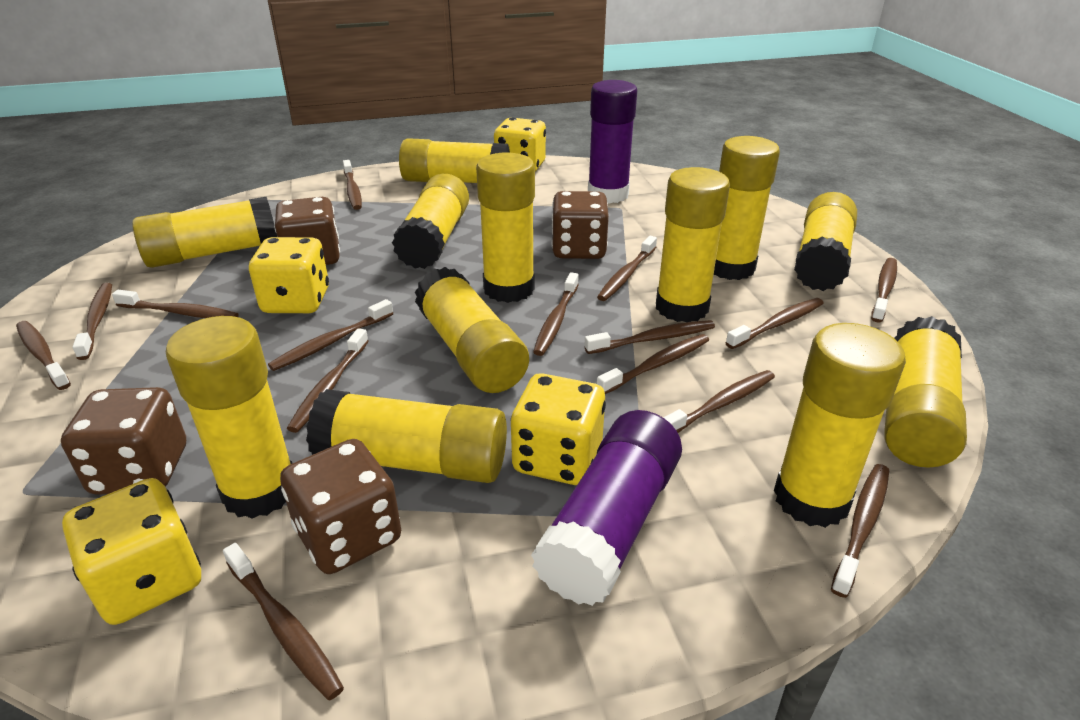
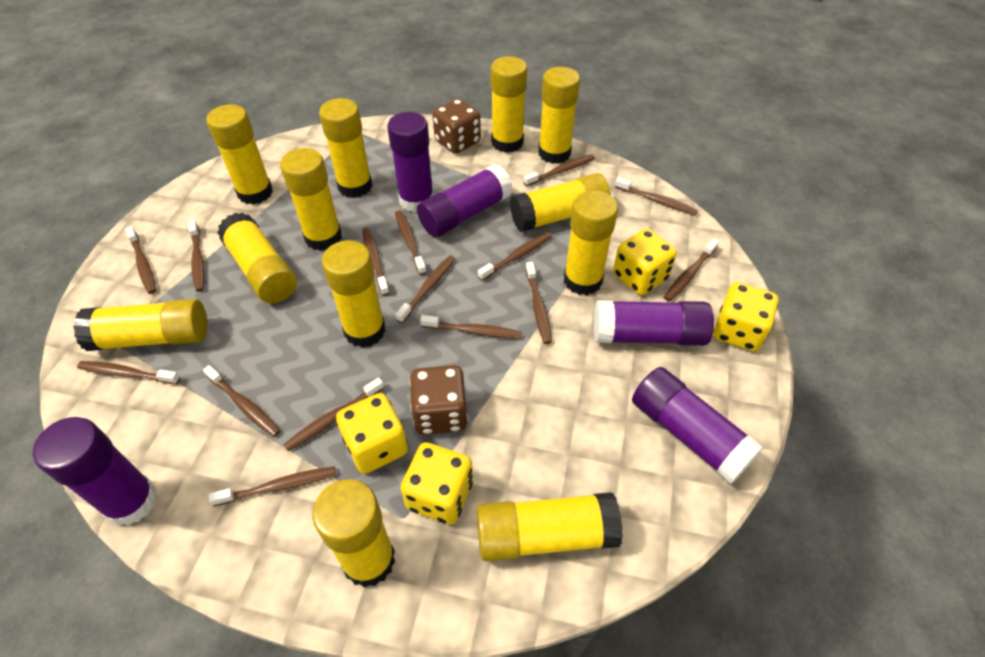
brown dice: 4 -> 2
purple glue stick: 2 -> 5

